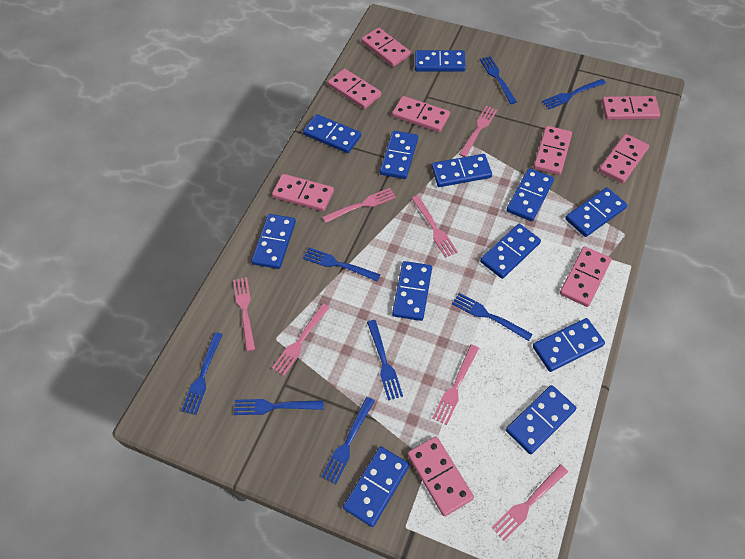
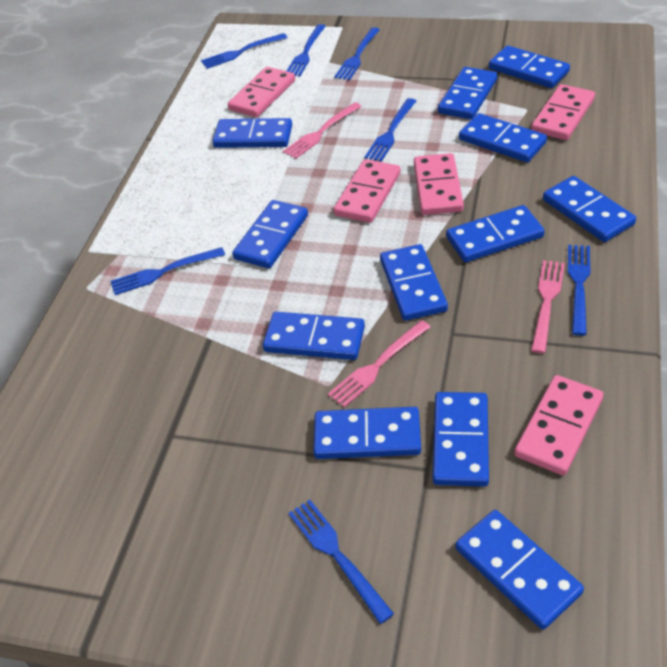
blue fork: 8 -> 7
pink domino: 9 -> 5
pink fork: 7 -> 3

